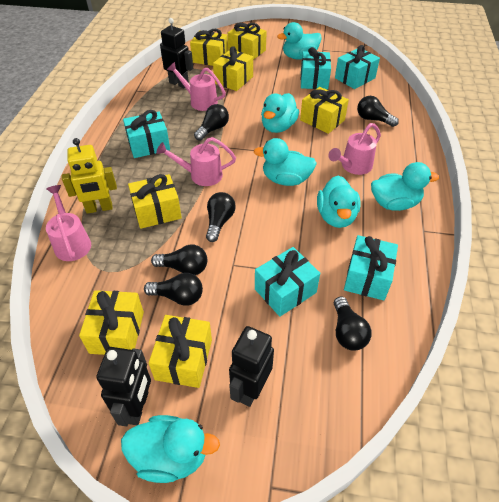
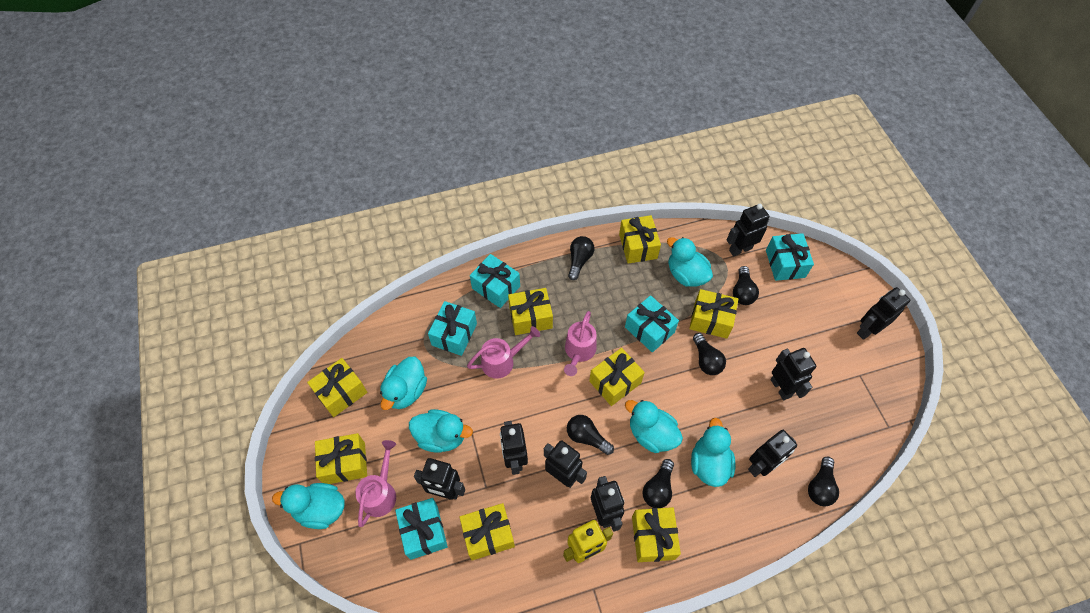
black robot: 3 -> 8
pink watering can: 4 -> 3
yellow gift: 7 -> 8

